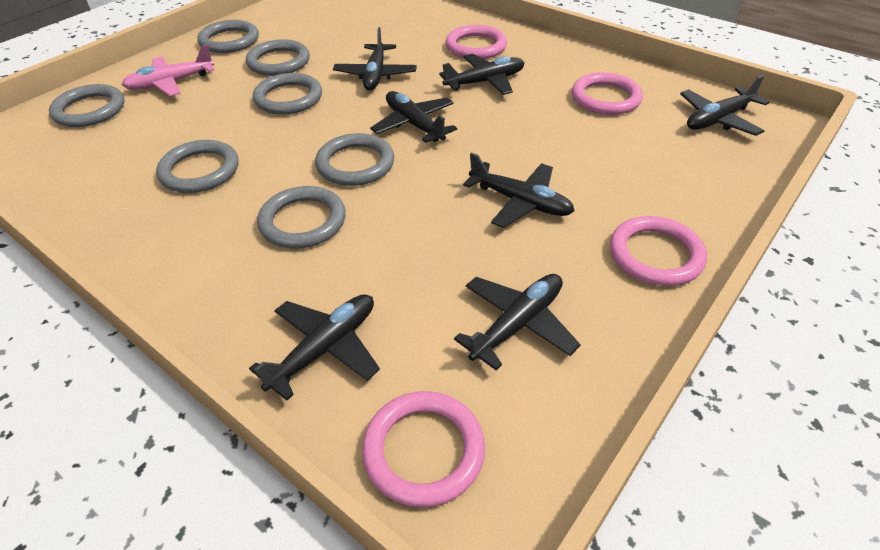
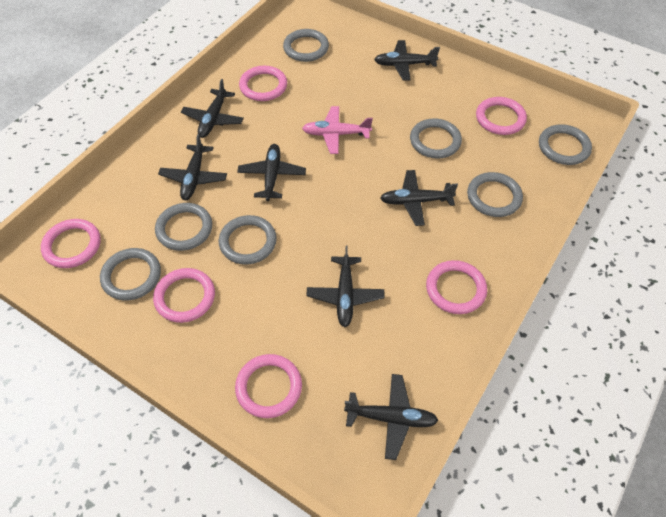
pink ring: 4 -> 6

